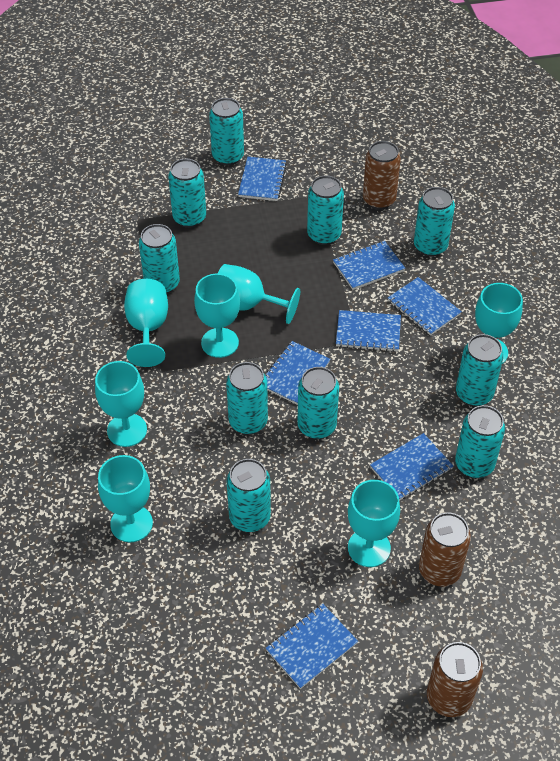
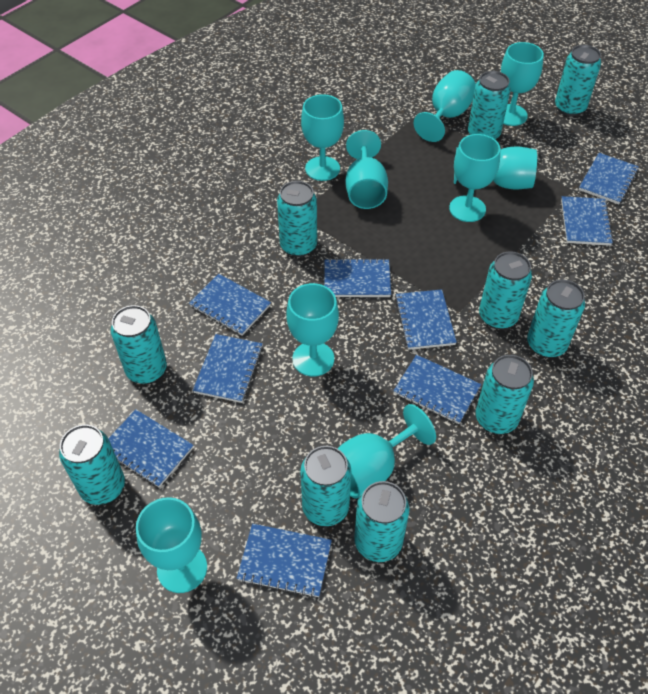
blue notebook: 7 -> 9
brown can: 3 -> 0
turquoise goblet: 7 -> 9

